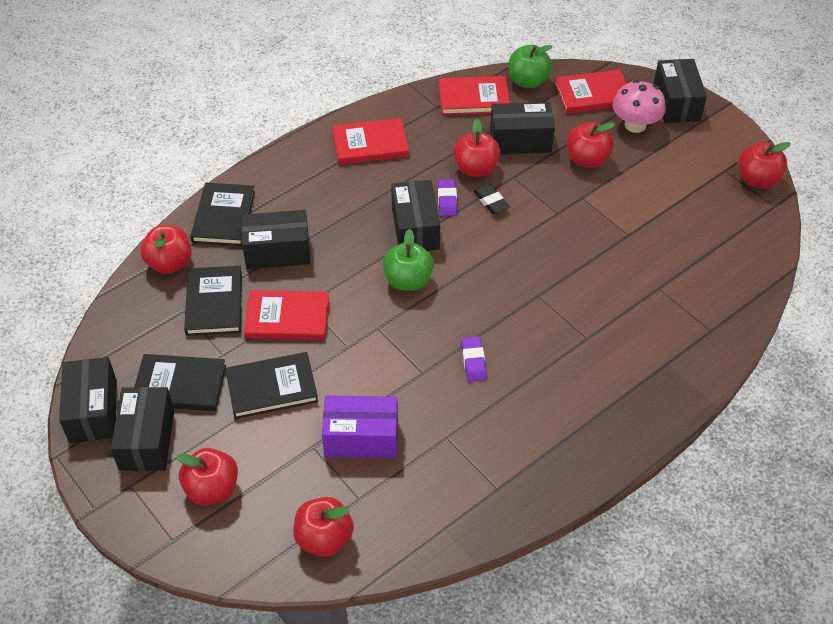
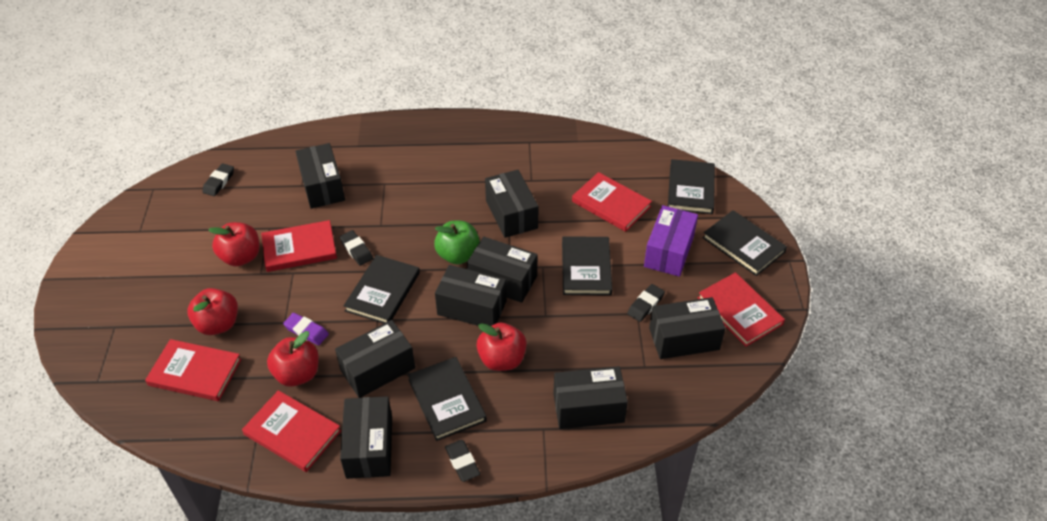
black book: 4 -> 5
black box: 6 -> 8
black eraser: 1 -> 4
green apple: 2 -> 1
pink mushroom: 1 -> 0
purple eraser: 2 -> 1
red apple: 6 -> 4
red book: 4 -> 5

